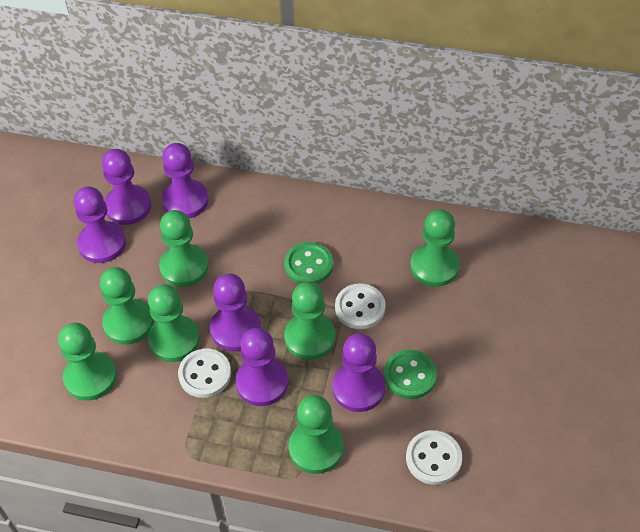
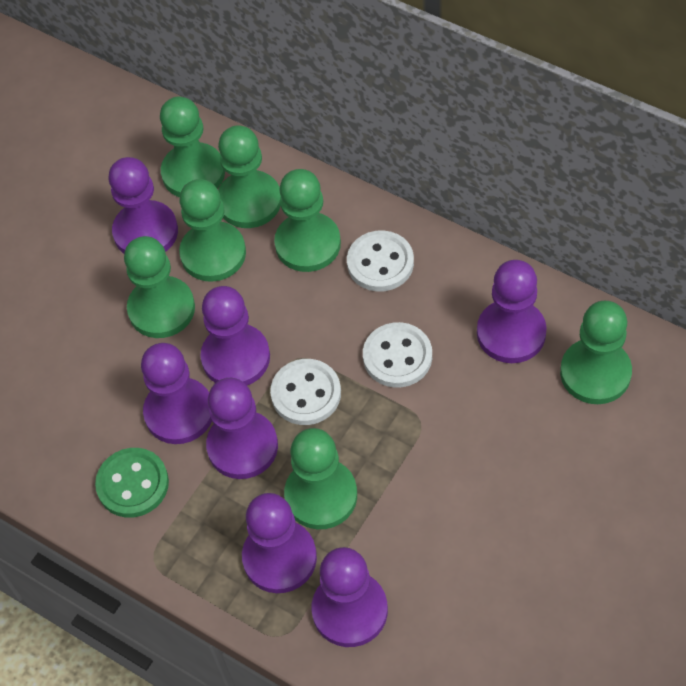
green button: 2 -> 1
purple pawn: 6 -> 7

